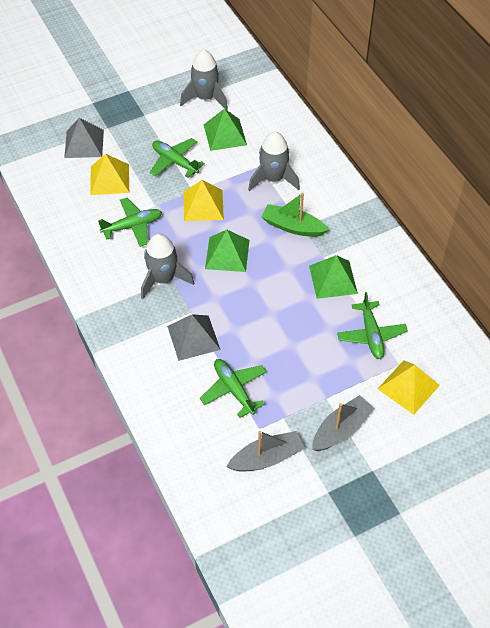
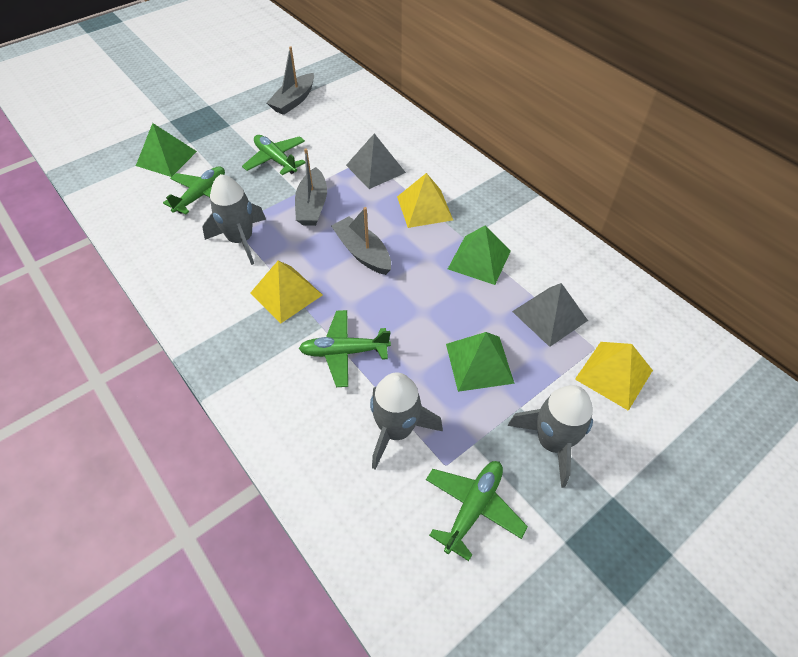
green boat: 1 -> 0
grey boat: 2 -> 3

